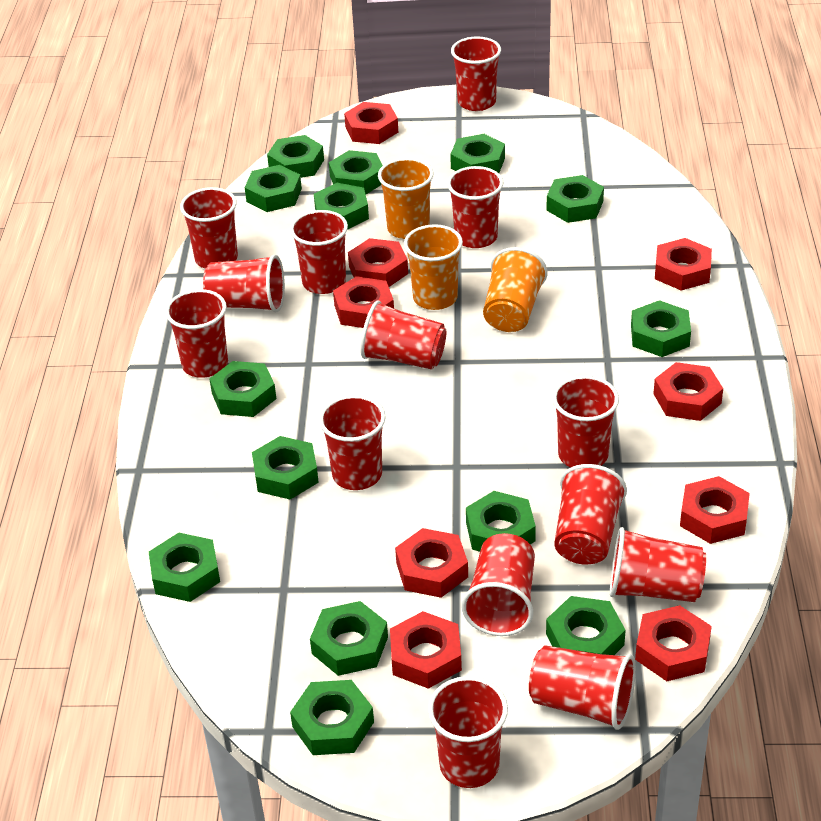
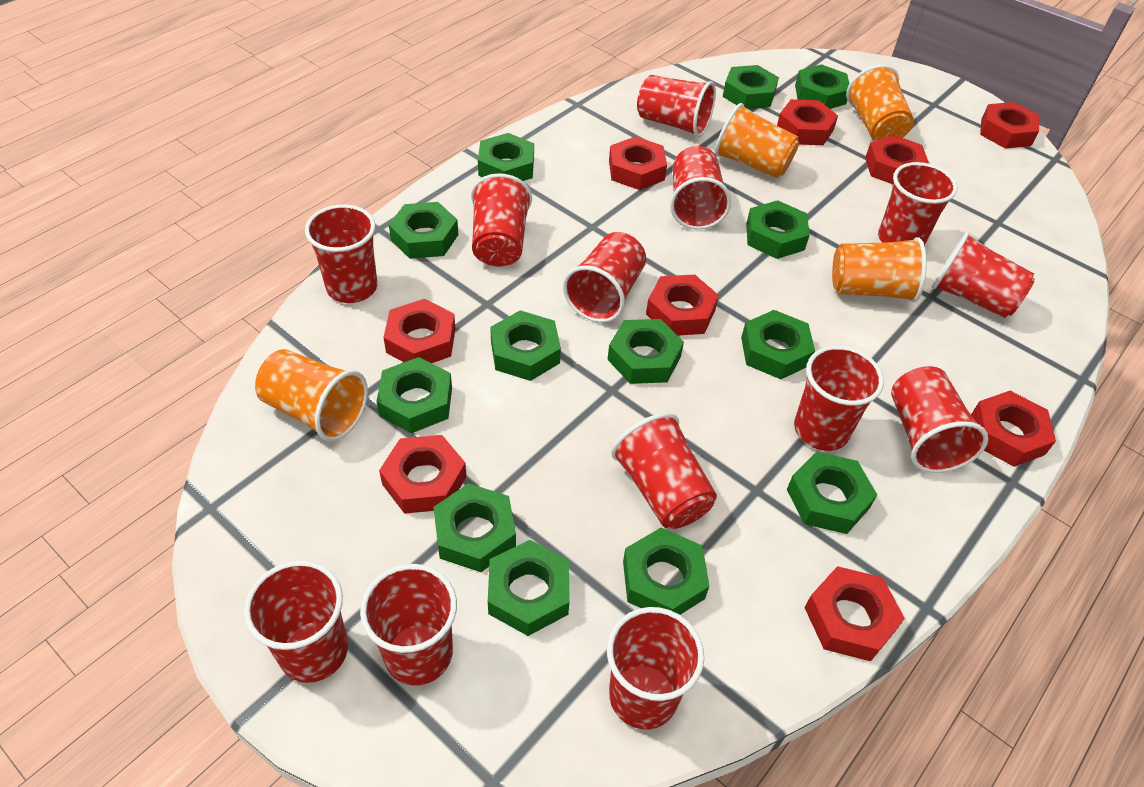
green nut: 14 -> 13
orange cup: 3 -> 4
red cup: 14 -> 13

